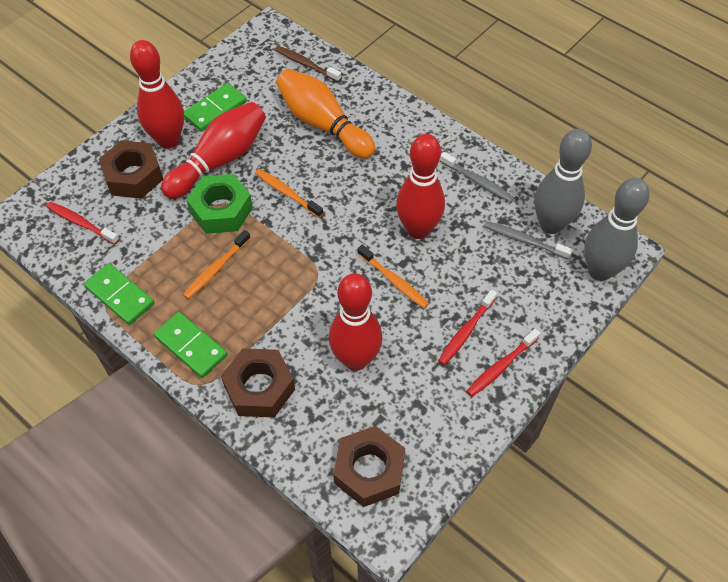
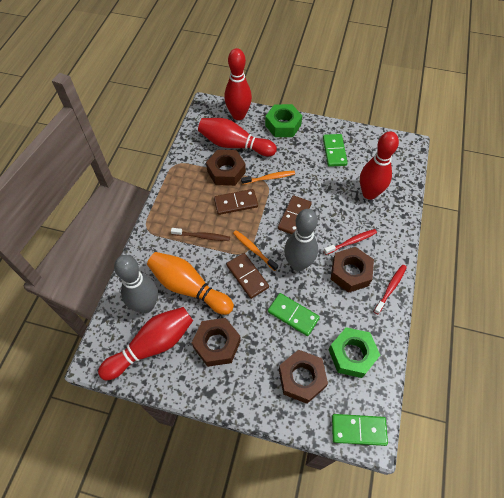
brown domino: 0 -> 3
brown nut: 3 -> 4
green nut: 1 -> 2
grey toothbrush: 2 -> 0
orange toothbrush: 3 -> 2
red toothbrush: 3 -> 2

